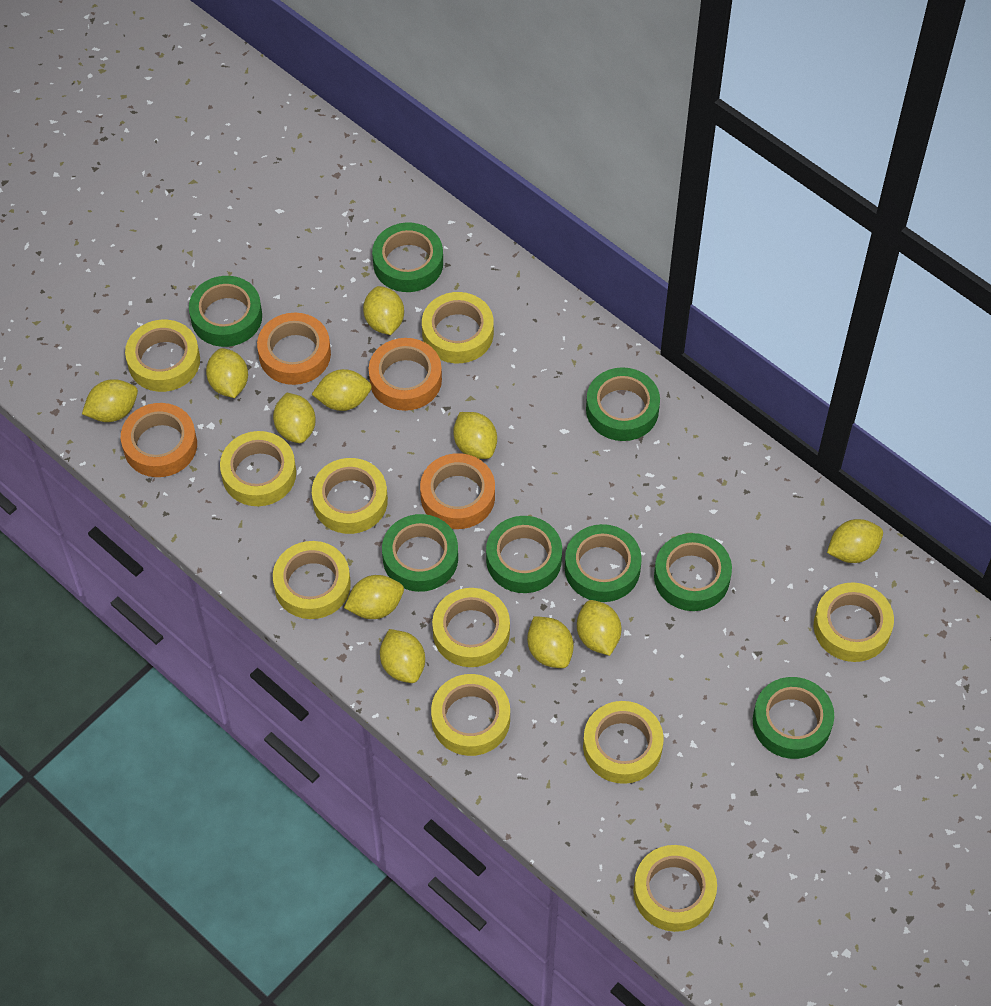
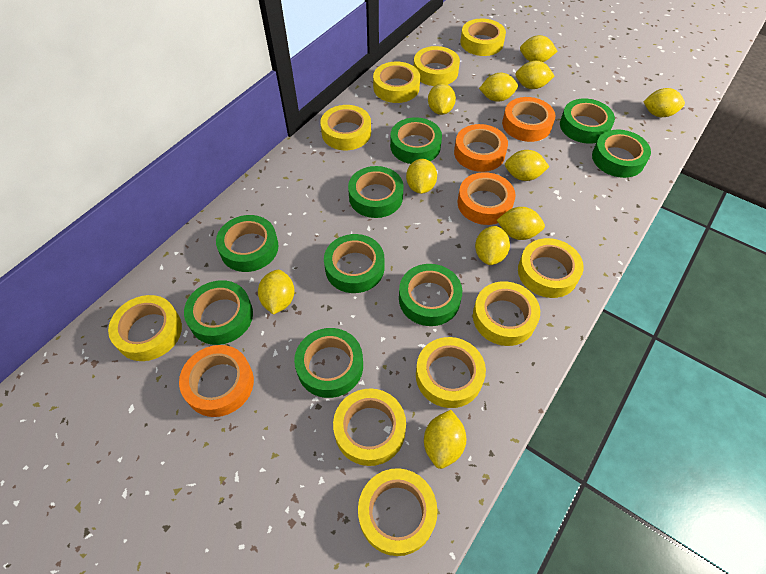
green tape: 8 -> 9

